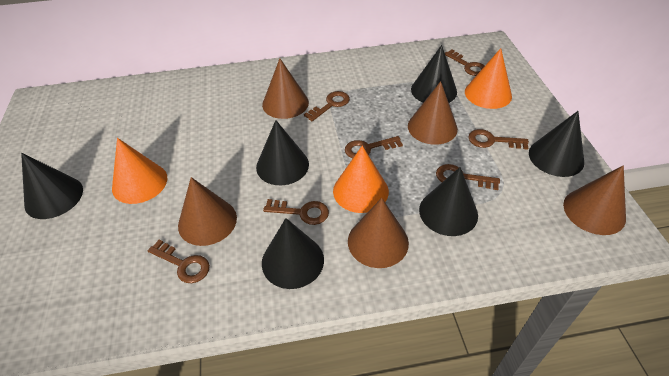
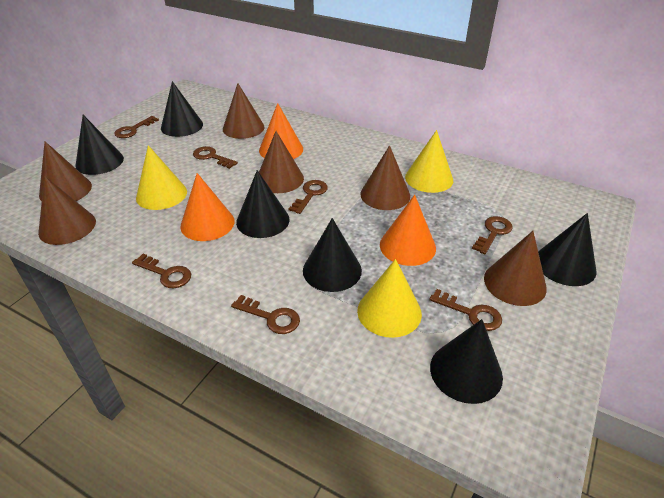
brown cone: 5 -> 6
yellow cone: 0 -> 3

